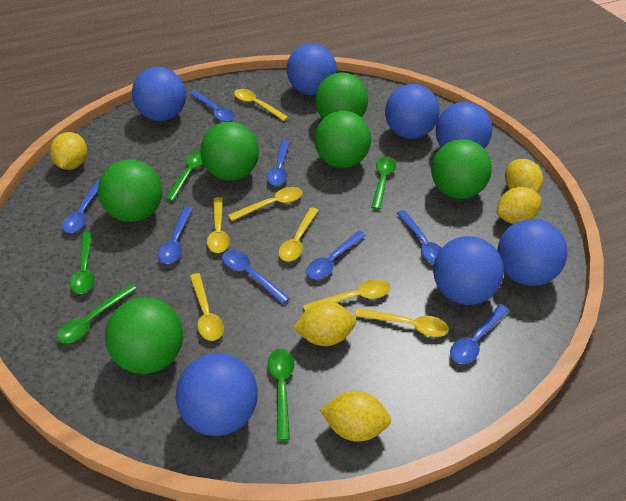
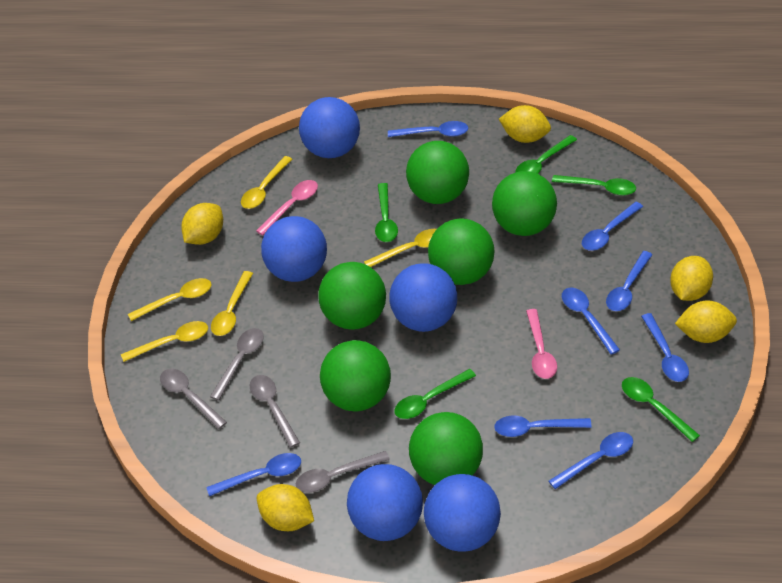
blue ball: 7 -> 5
grey spoon: 0 -> 4
pink spoon: 0 -> 2
yellow spoon: 7 -> 5

